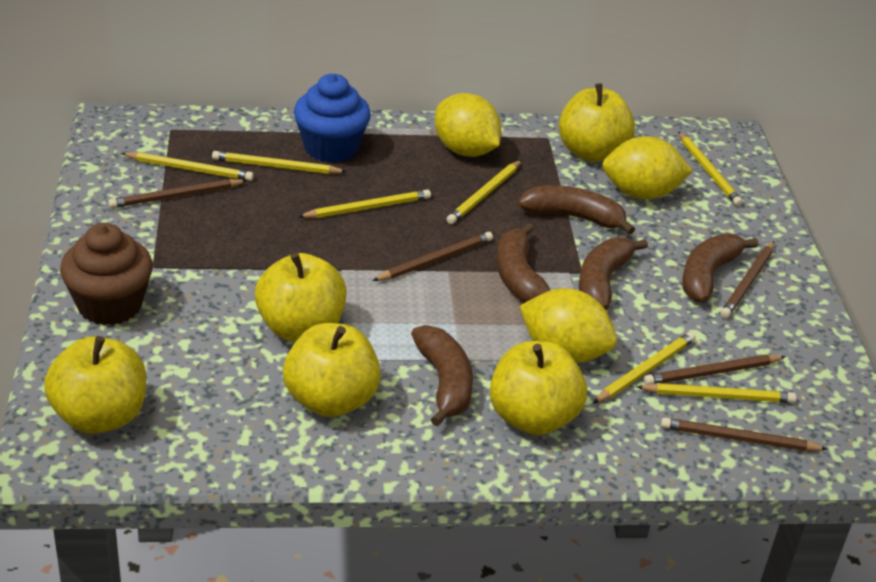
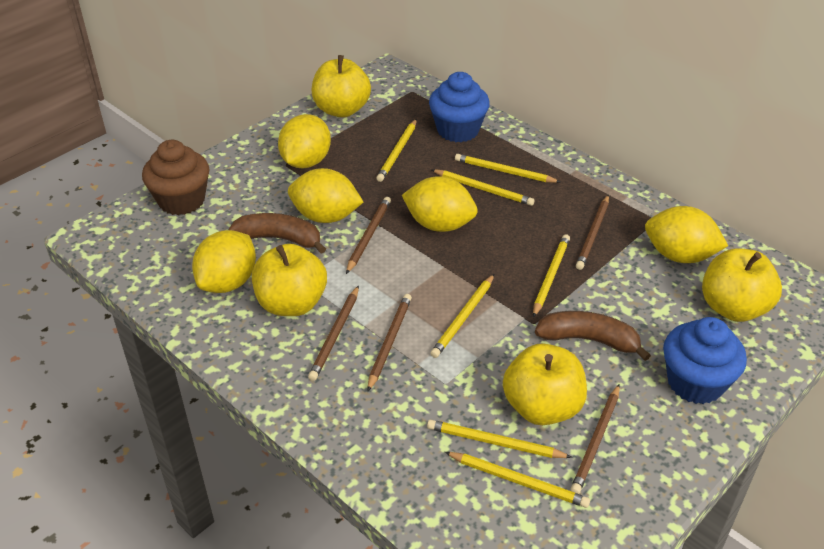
blue cupcake: 1 -> 2
brown banana: 5 -> 2
yellow apple: 5 -> 4
yellow lemon: 3 -> 5

